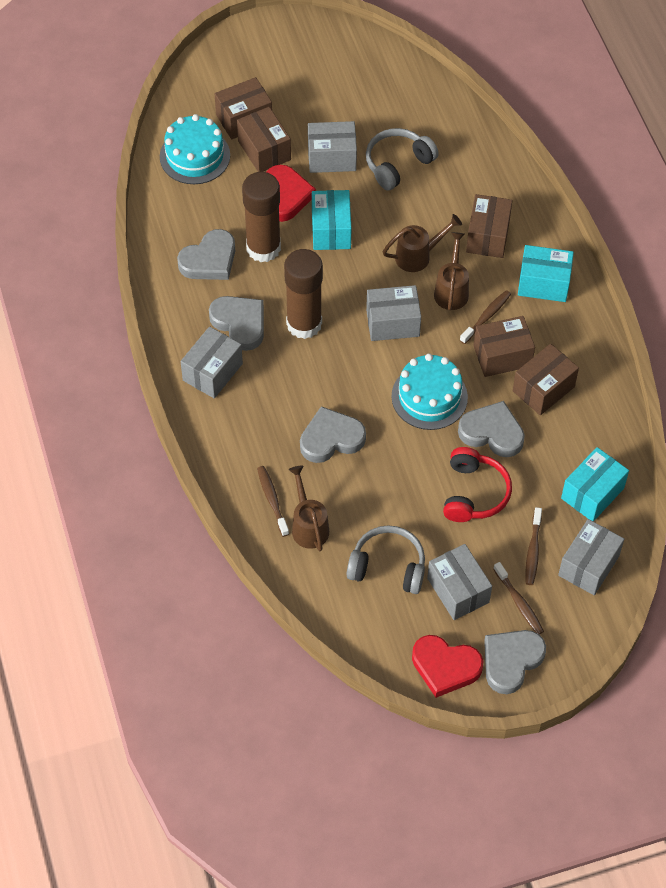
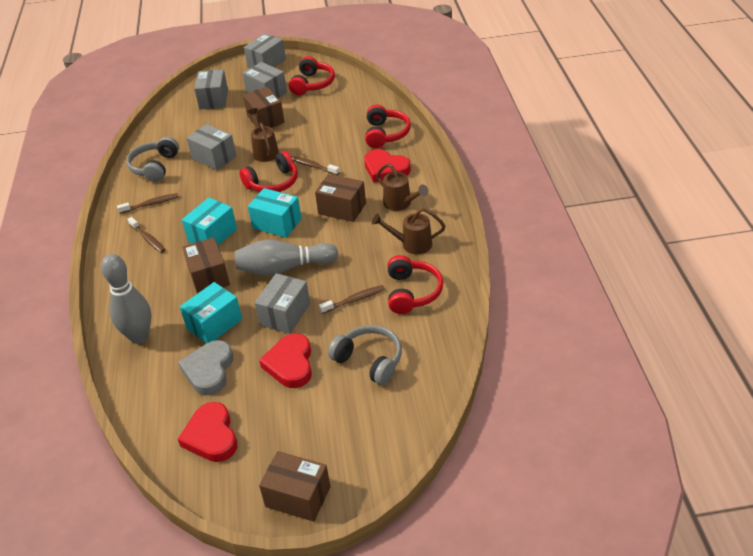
brown box: 5 -> 4
brown glue stick: 2 -> 0
grey bowling pin: 0 -> 2
grey heart: 5 -> 1
red headphones: 1 -> 4
red heart: 2 -> 3
turquoise cake: 2 -> 0

